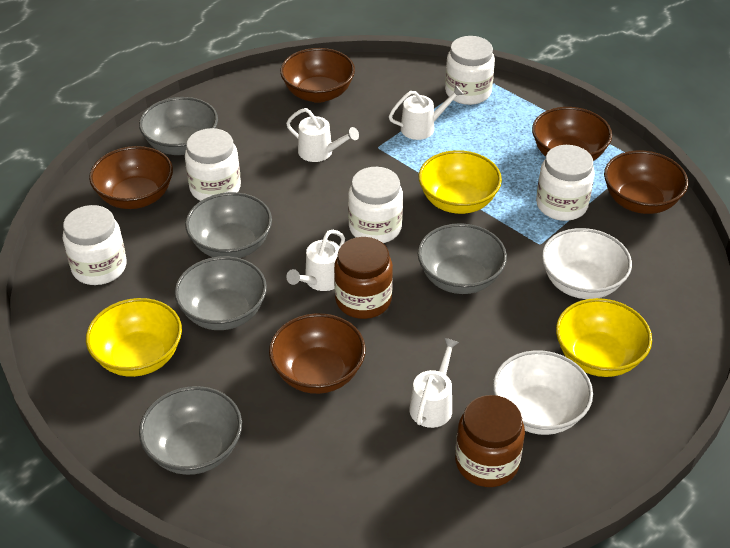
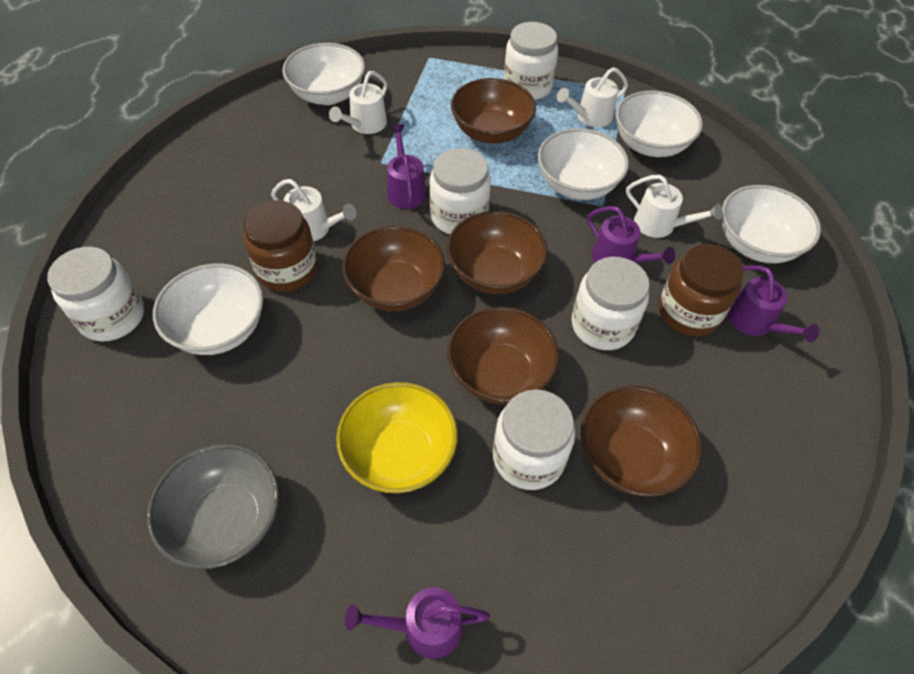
grey bowl: 5 -> 1
purple watering can: 0 -> 4
white bowl: 2 -> 5
yellow bowl: 3 -> 1

